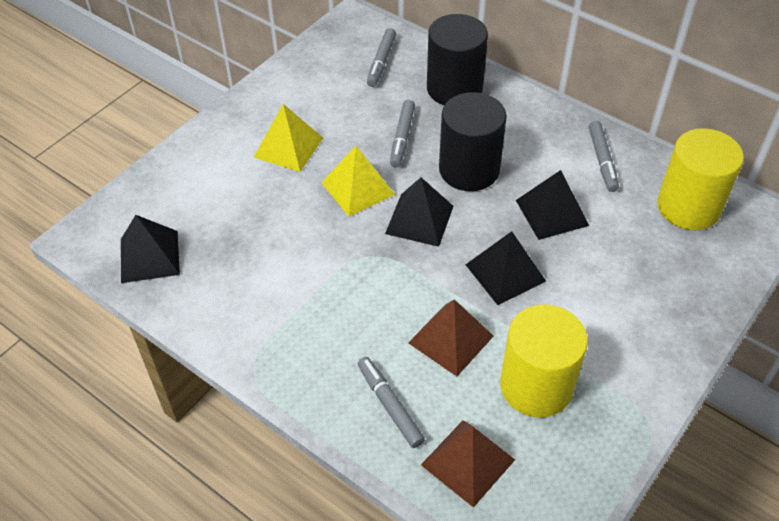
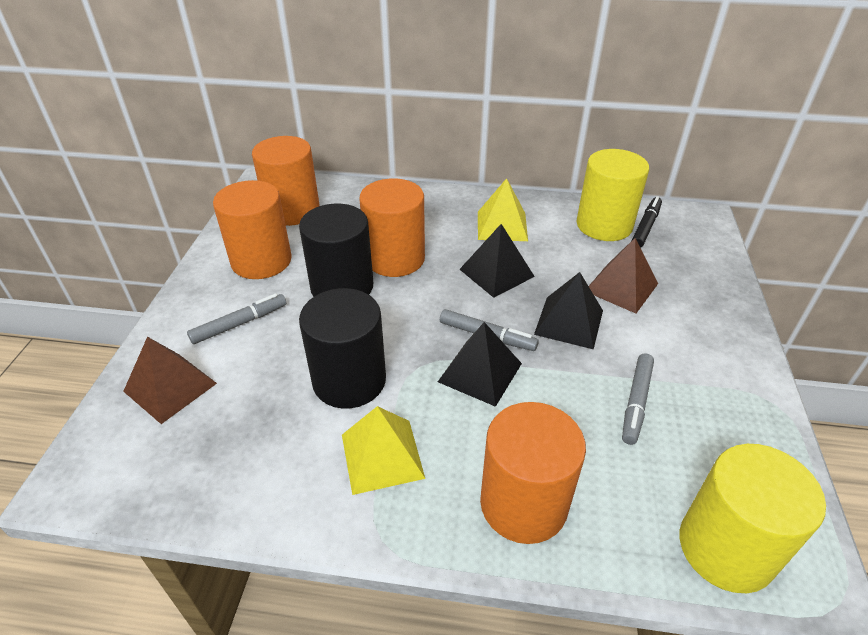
black marker: 0 -> 1
black pyramid: 4 -> 3
grey marker: 4 -> 3
orange cylinder: 0 -> 4

